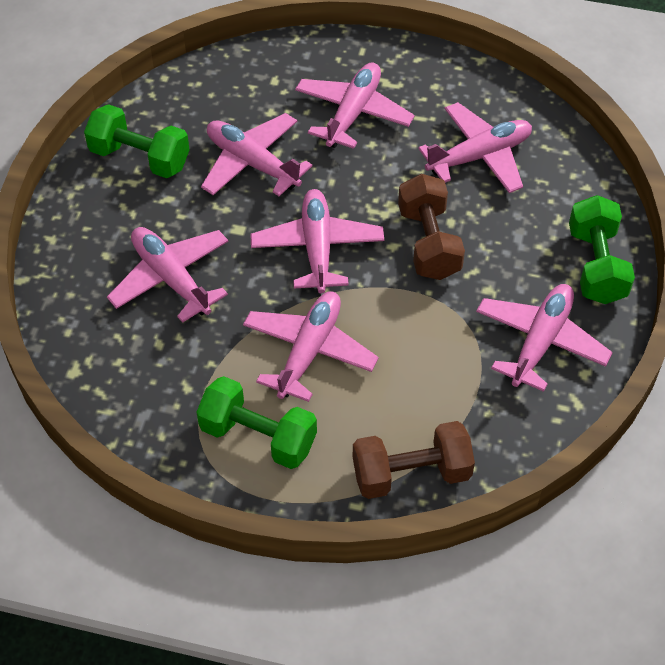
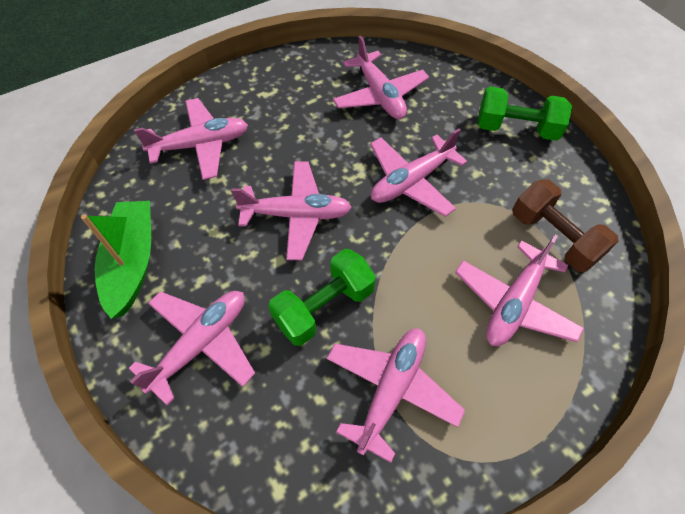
brown dumbbell: 2 -> 1
green boat: 0 -> 1
green dumbbell: 3 -> 2

